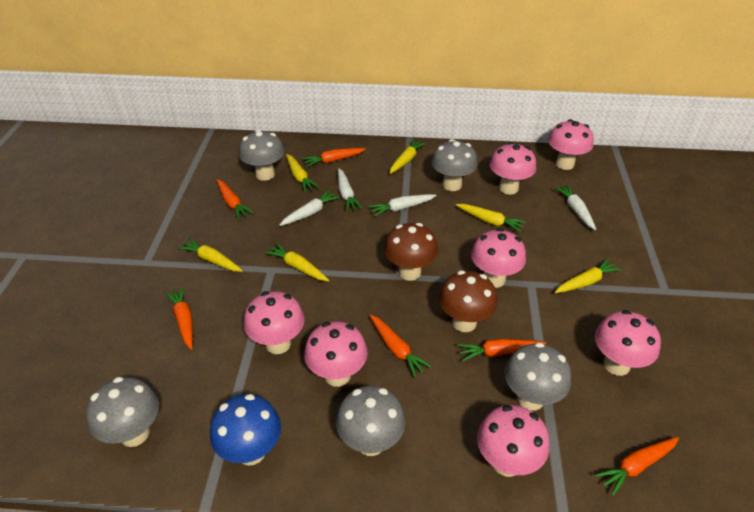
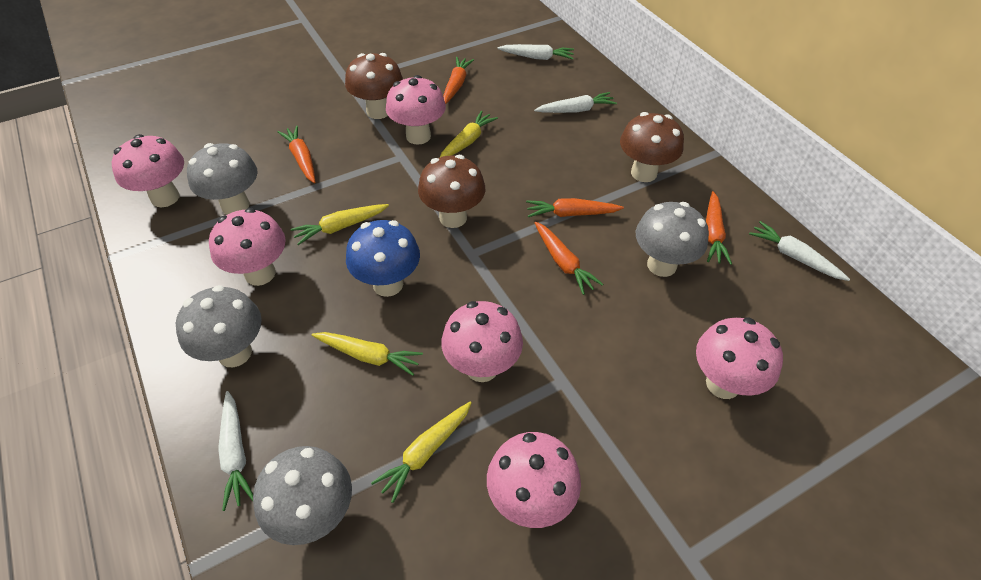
brown mushroom: 2 -> 3
grey mushroom: 5 -> 4
orange carrot: 6 -> 5
pink mushroom: 7 -> 6
yellow carrot: 6 -> 4

